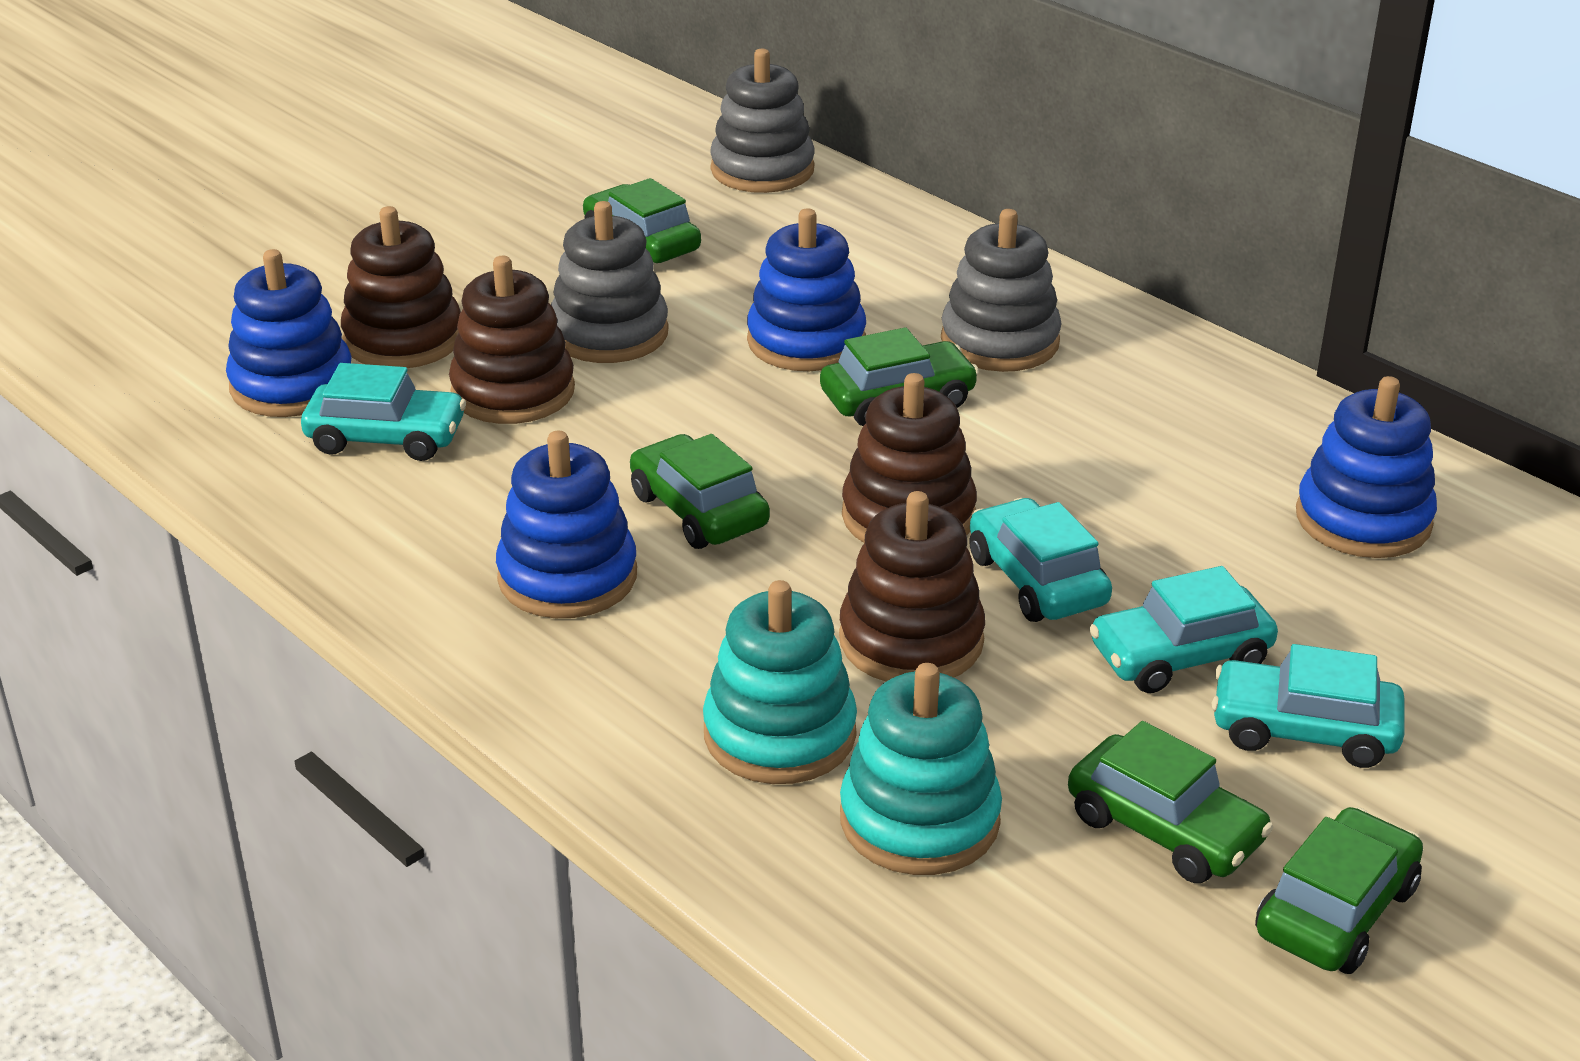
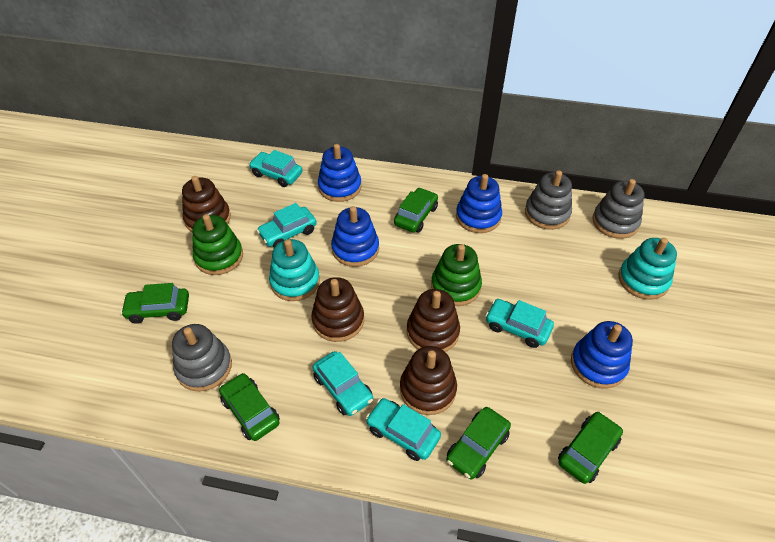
green stacking toy: 0 -> 2
turquoise car: 4 -> 5

